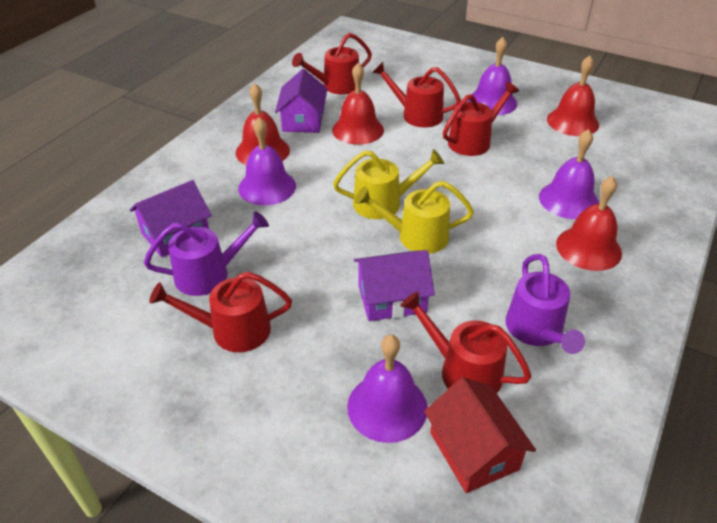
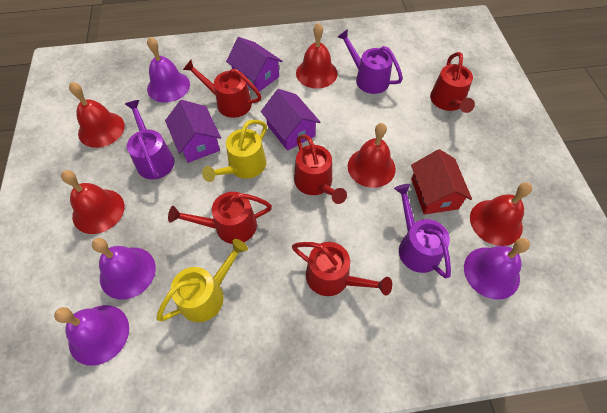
purple watering can: 2 -> 3
red bell: 4 -> 5

